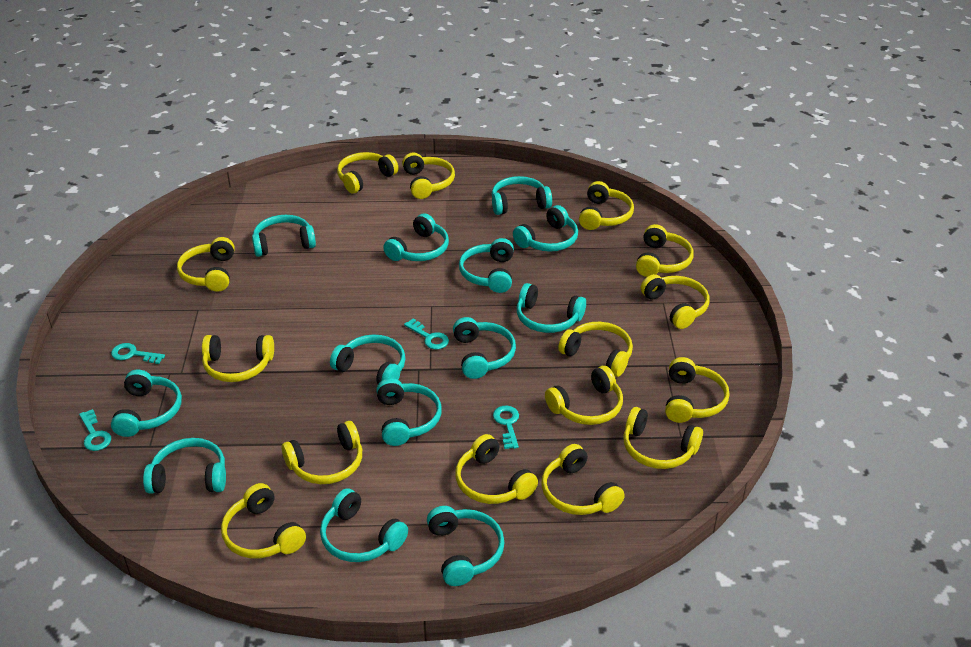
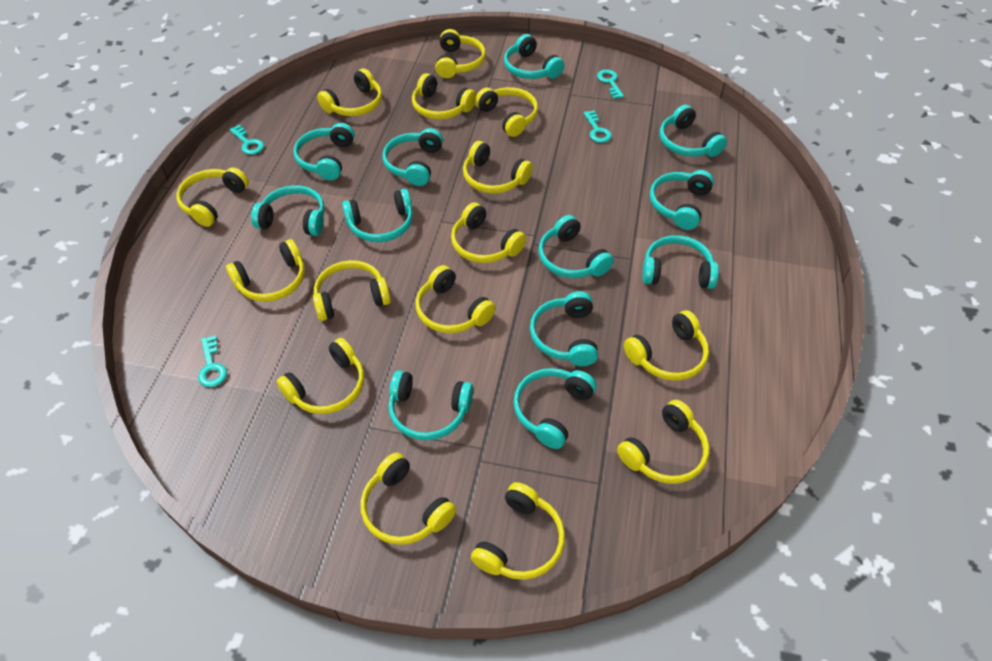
turquoise headphones: 13 -> 12

